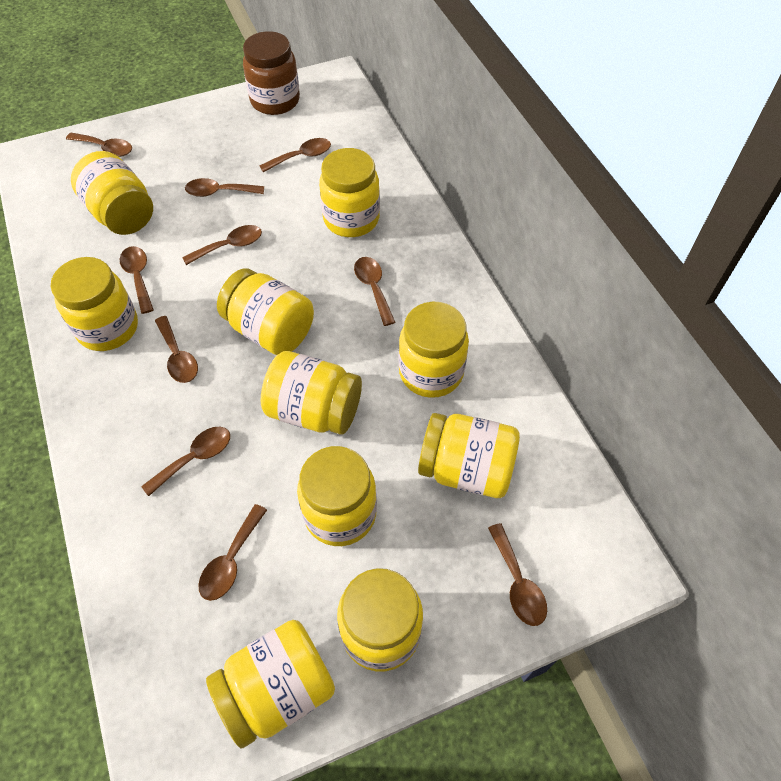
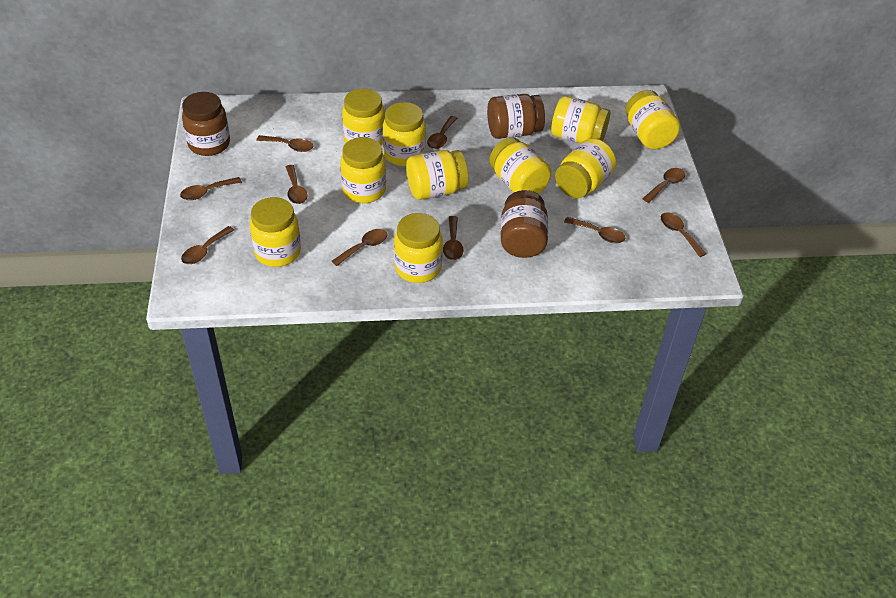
brown jar: 1 -> 3

